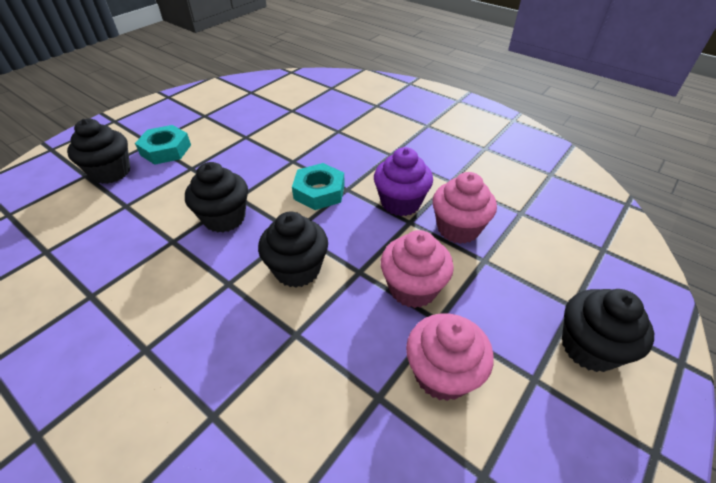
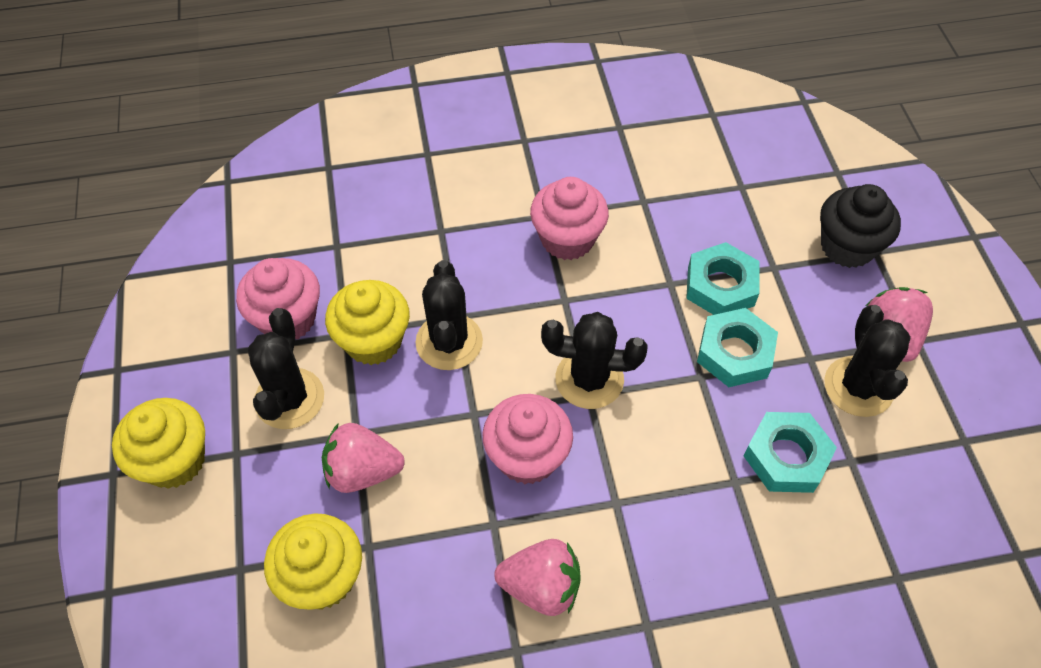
black cactus: 0 -> 4
black cupcake: 4 -> 1
pink strawberry: 0 -> 3
purple cupcake: 1 -> 0
turquoise nut: 2 -> 3
yellow cupcake: 0 -> 3

